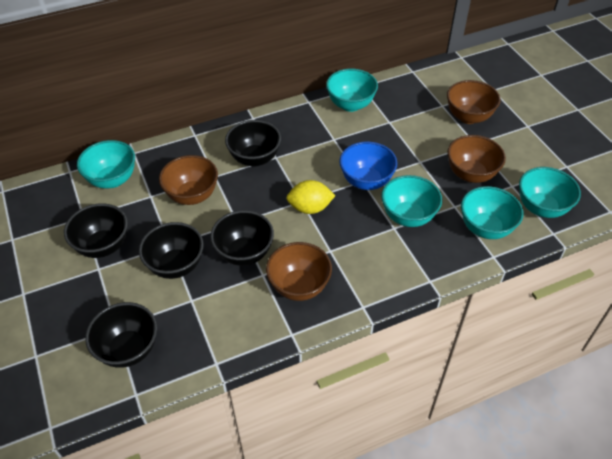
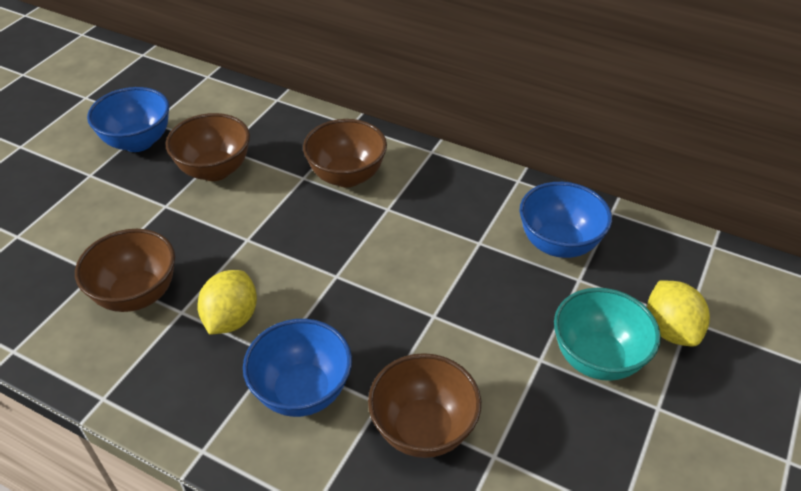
black bowl: 5 -> 0
blue bowl: 1 -> 3
turquoise bowl: 5 -> 1
yellow lemon: 1 -> 2

